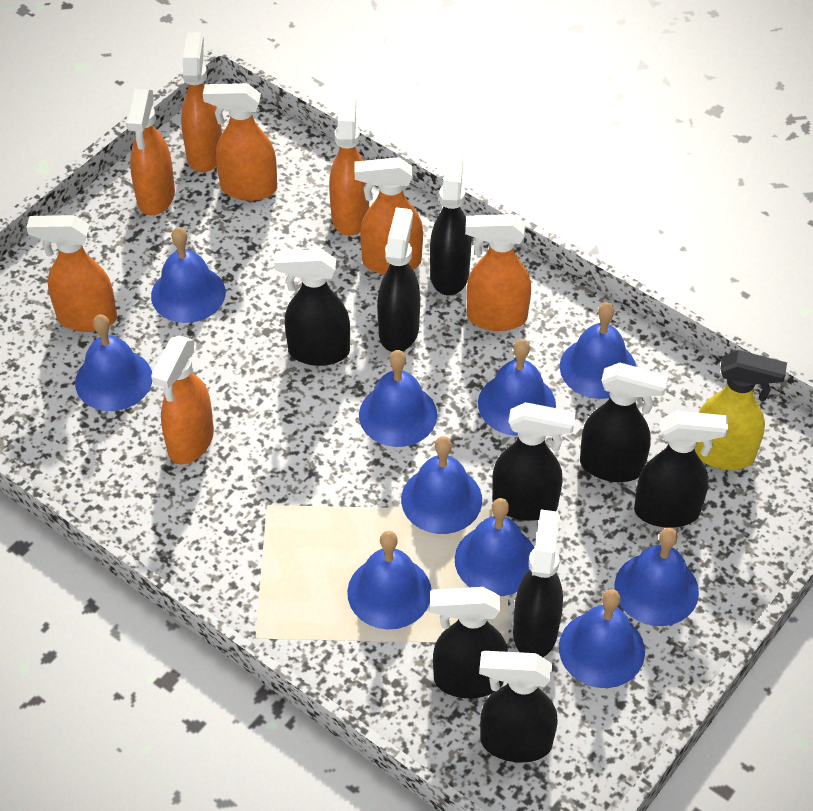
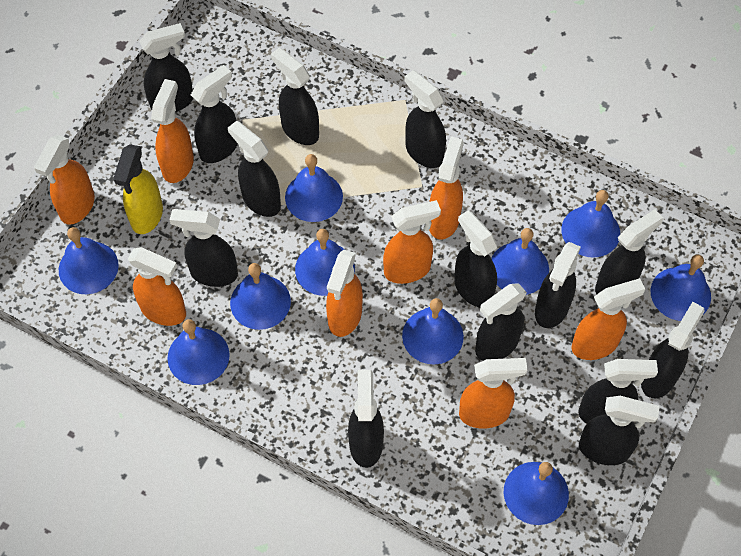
black spray bottle: 9 -> 14

